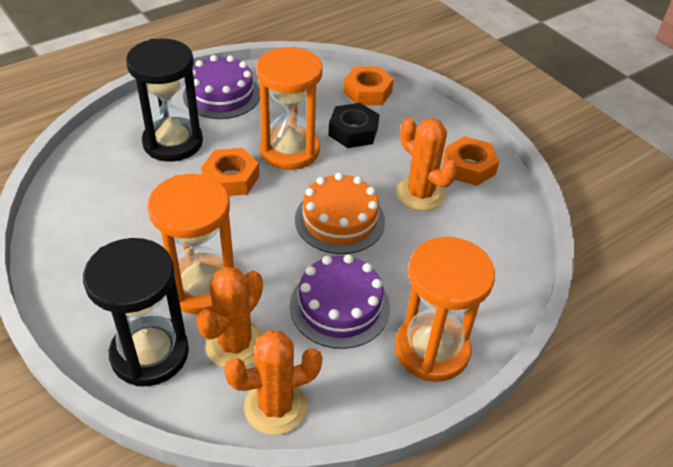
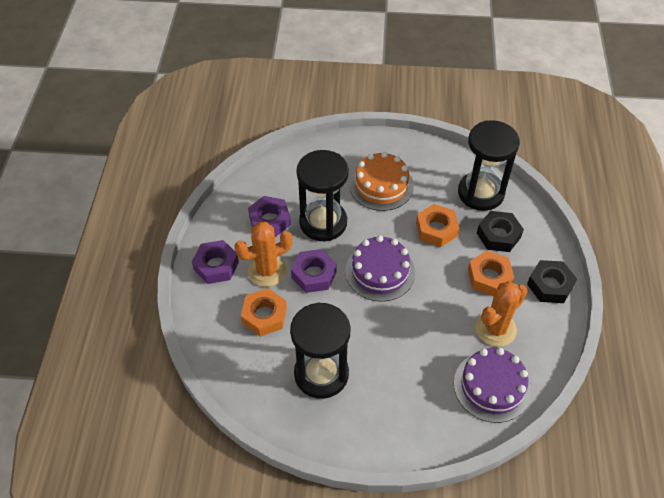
black hourglass: 2 -> 3
black nut: 1 -> 2
orange cactus: 3 -> 2
orange hourglass: 3 -> 0
purple nut: 0 -> 3

